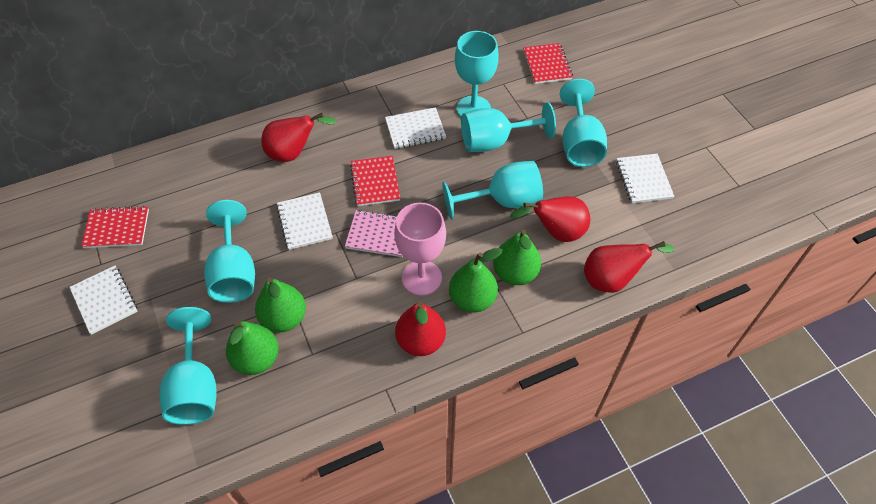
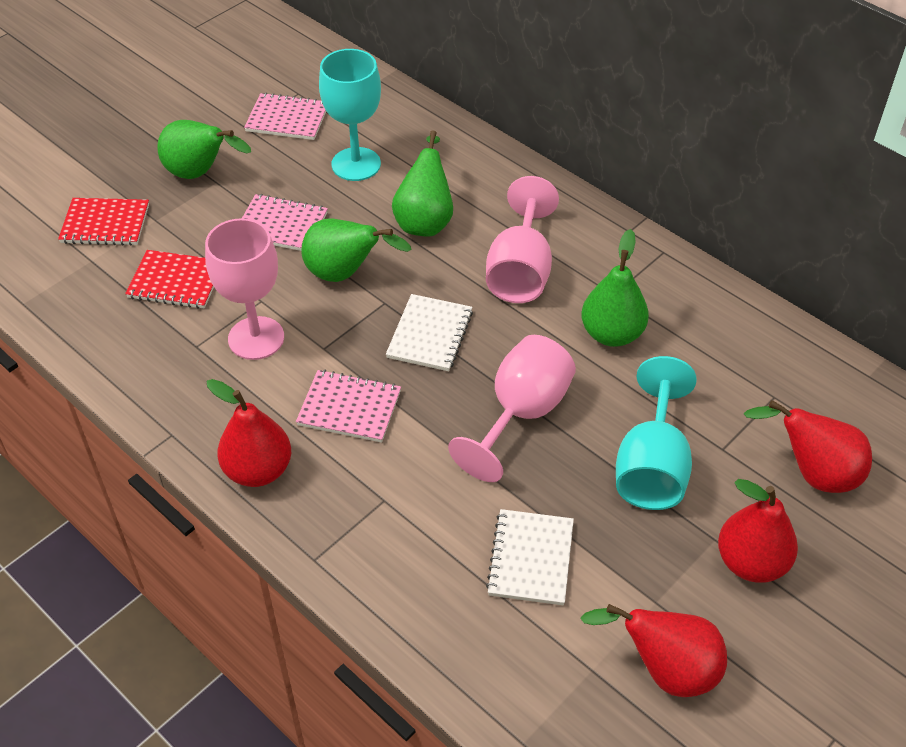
pink goblet: 1 -> 3
pink notebook: 1 -> 3
red notebook: 3 -> 2
turquoise goblet: 6 -> 2
white notebook: 4 -> 2

